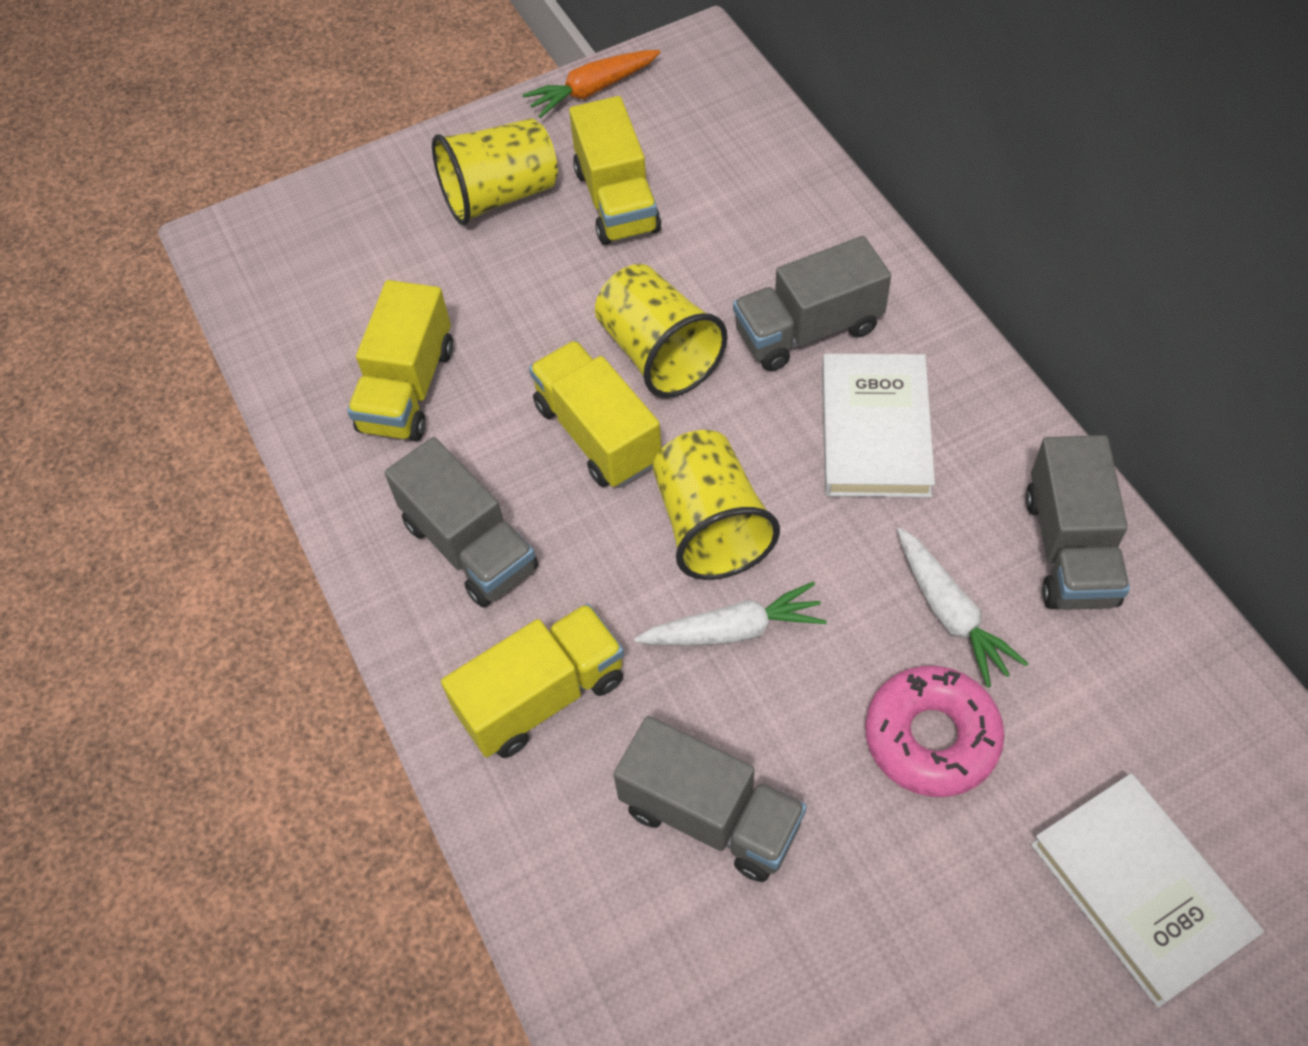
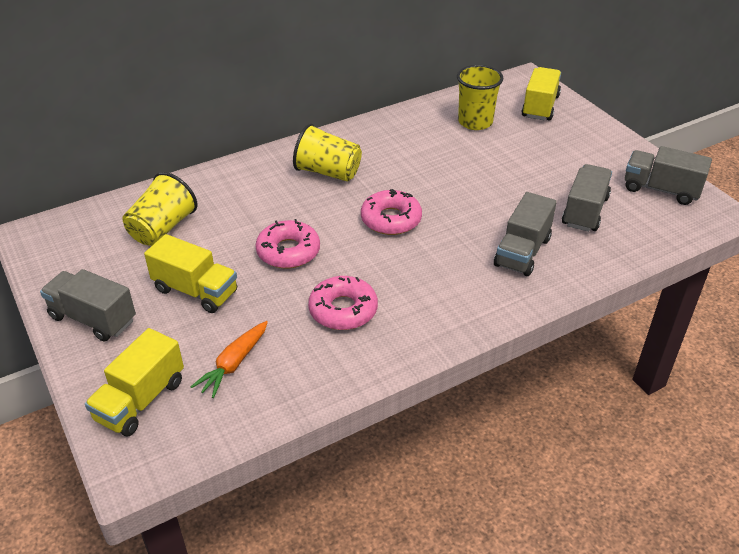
pink donut: 1 -> 3
white book: 2 -> 0
white carrot: 2 -> 0
yellow truck: 4 -> 3

